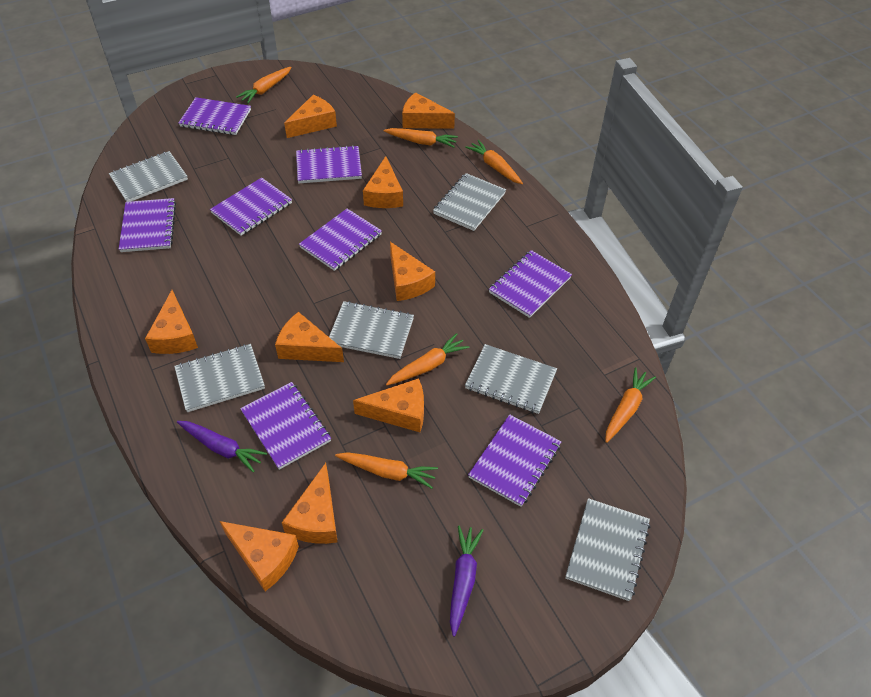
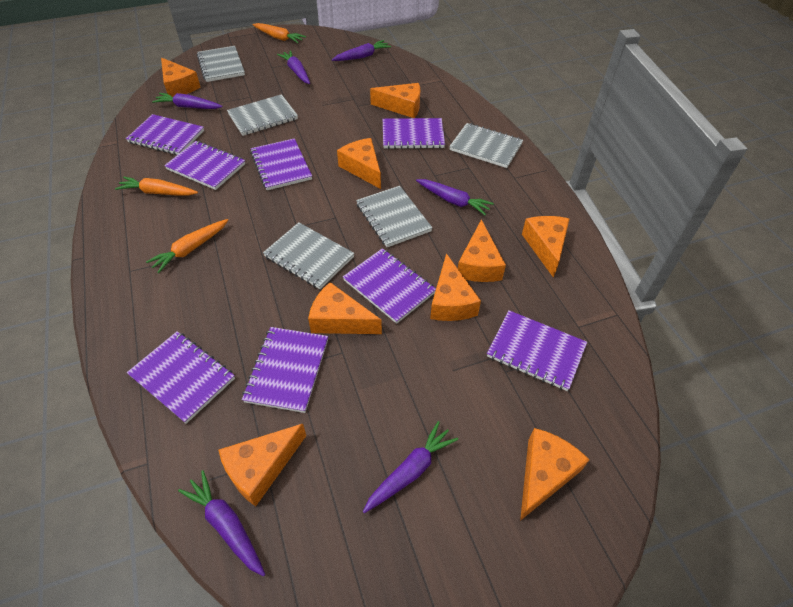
grey notebook: 6 -> 5
orange carrot: 6 -> 3
purple carrot: 2 -> 6

